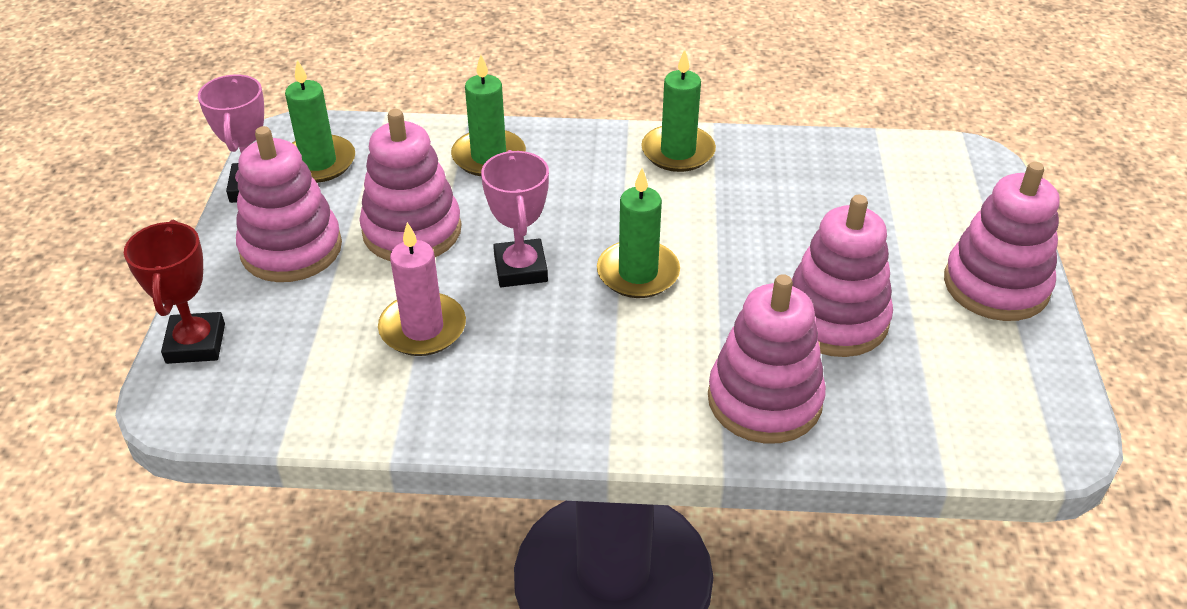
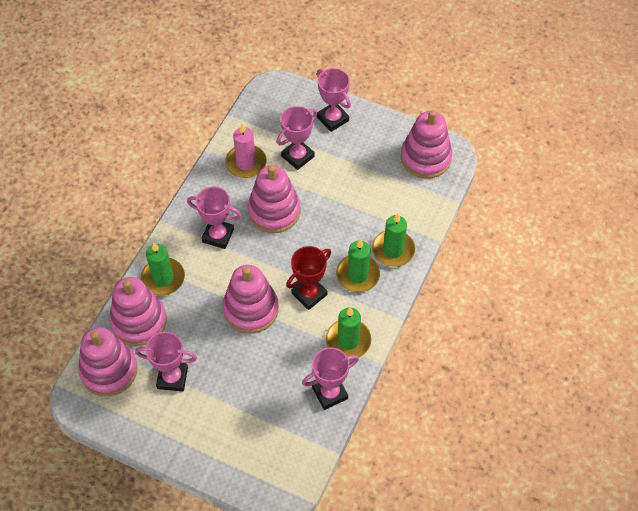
pink trophy: 2 -> 5

